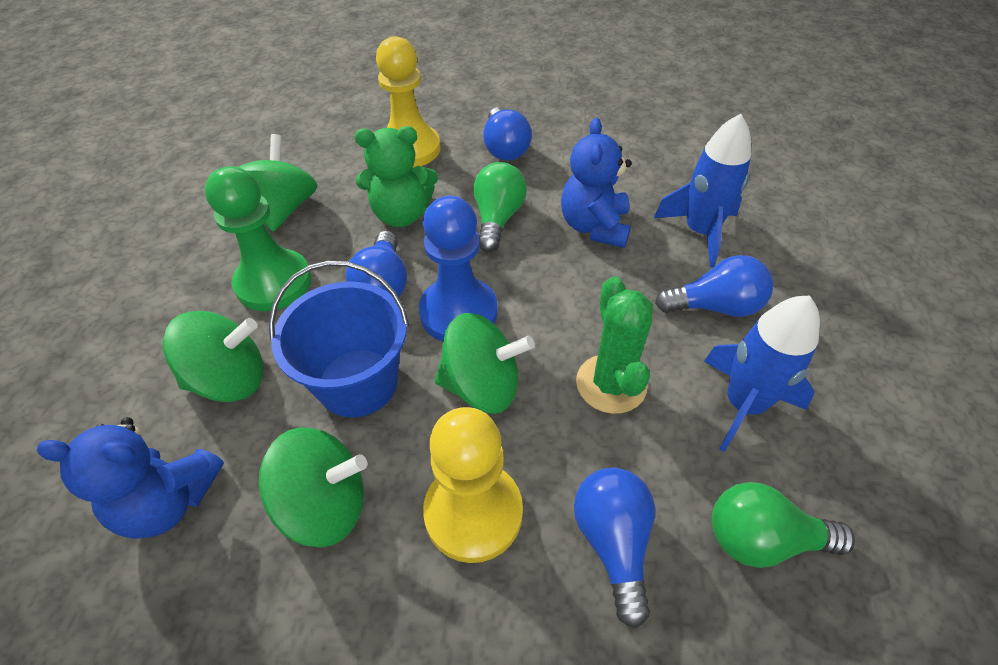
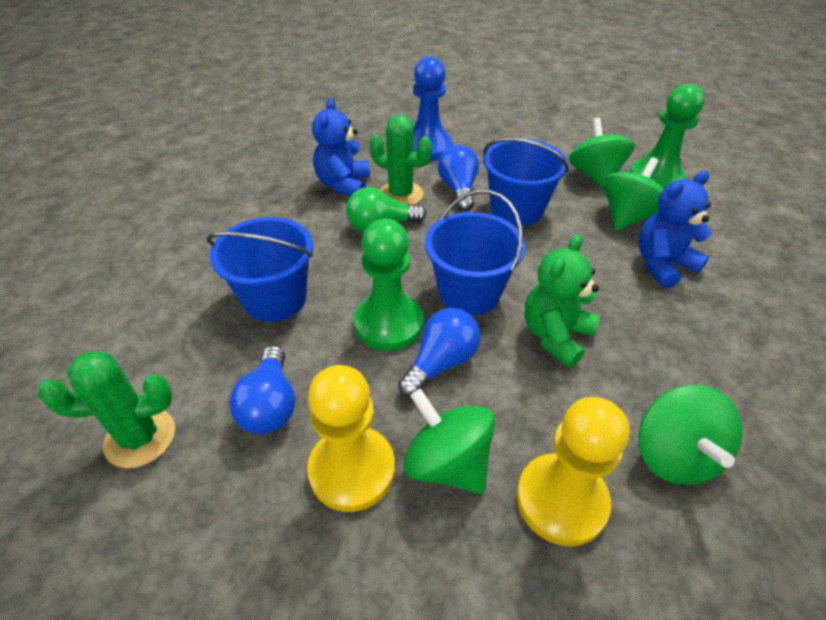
blue bucket: 1 -> 3
blue light bulb: 4 -> 3
blue rocket: 2 -> 0
green cactus: 1 -> 2
green light bulb: 2 -> 1
green pawn: 1 -> 2

